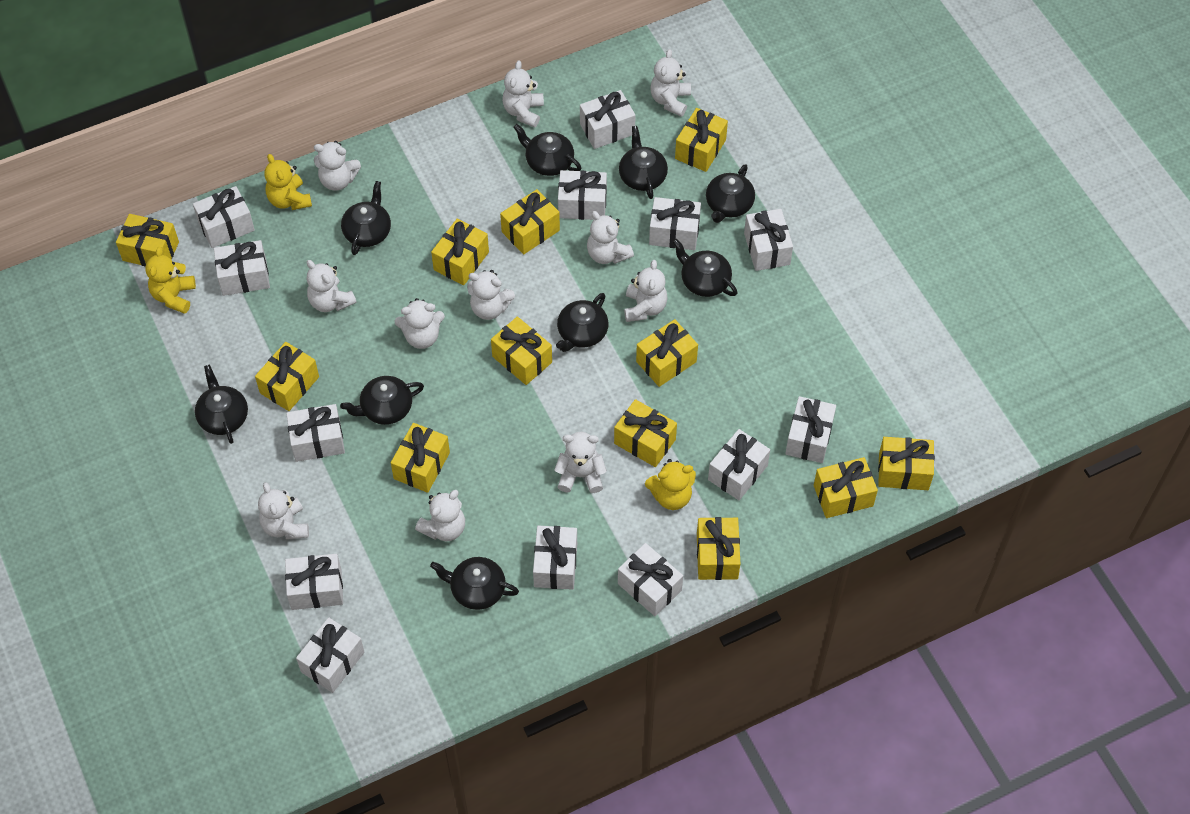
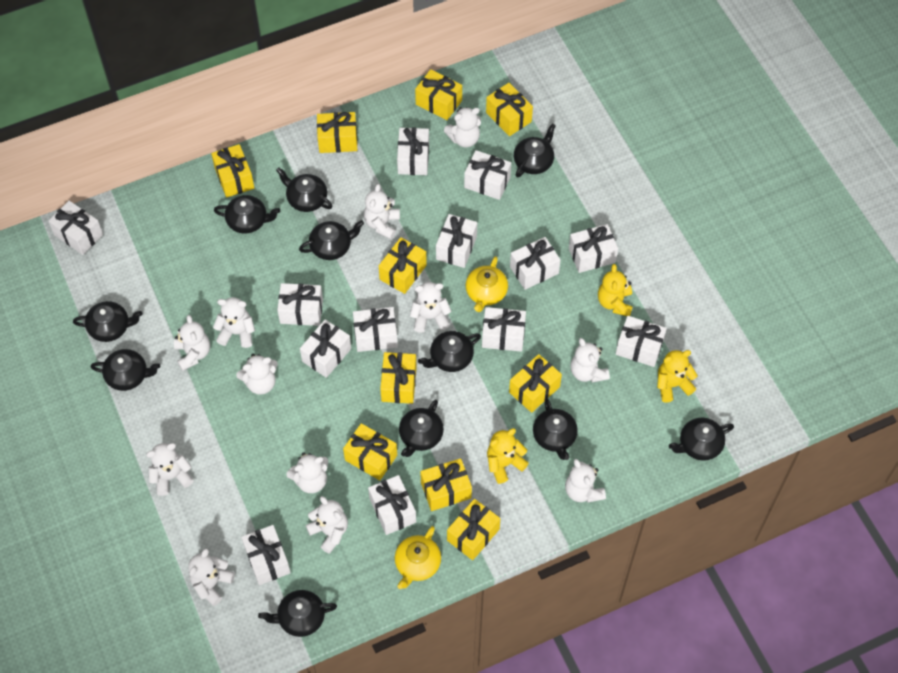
black teapot: 9 -> 11
white teddy bear: 11 -> 12
yellow gift: 12 -> 10
yellow teapot: 0 -> 2

